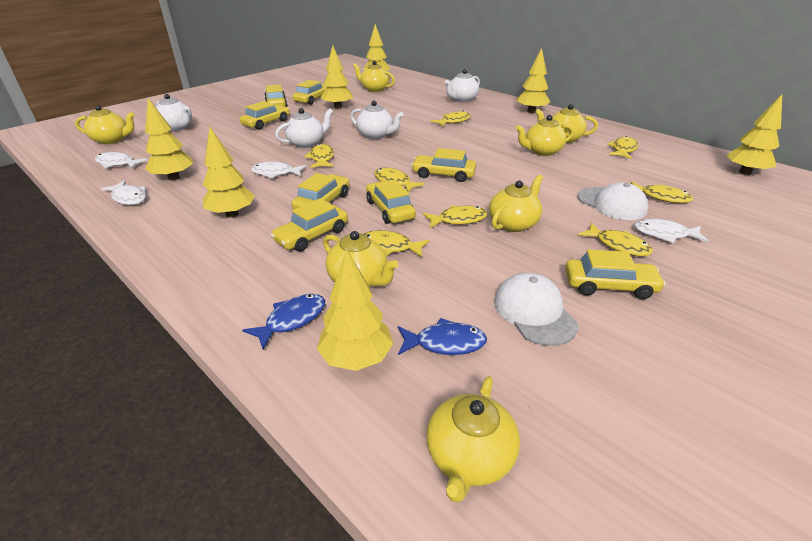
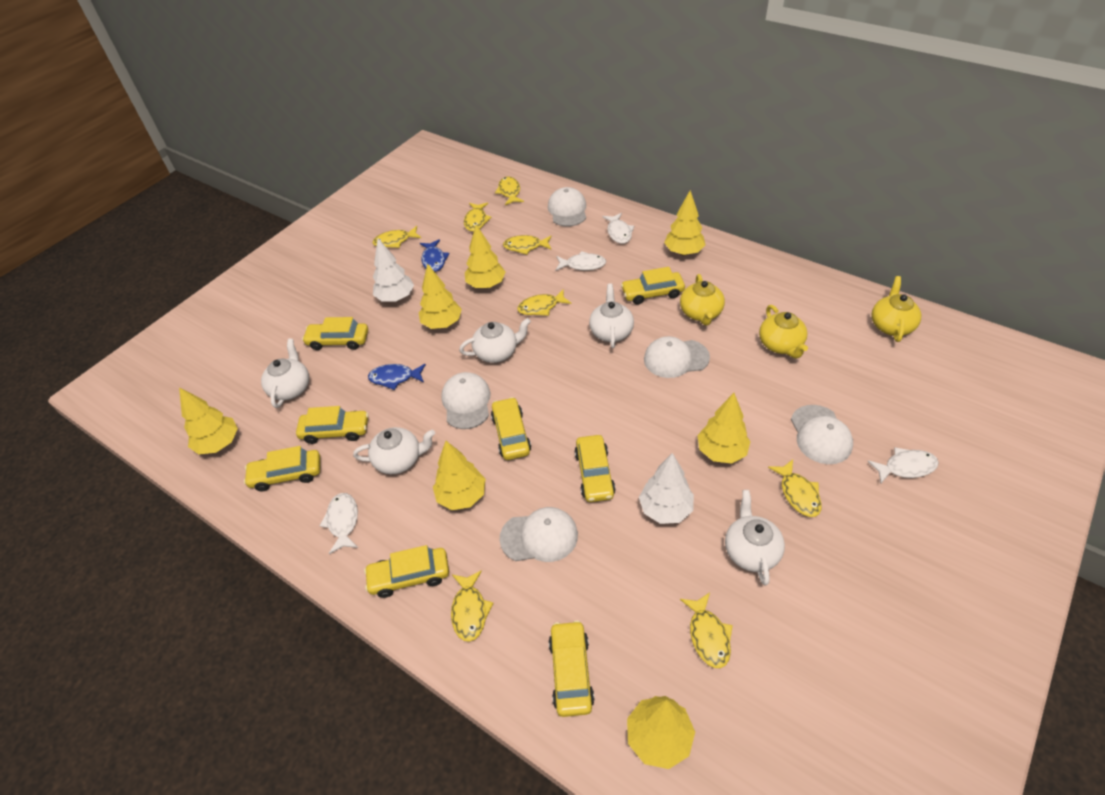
white cap: 2 -> 5
white teapot: 4 -> 5
white tree: 0 -> 2
yellow teapot: 7 -> 3

